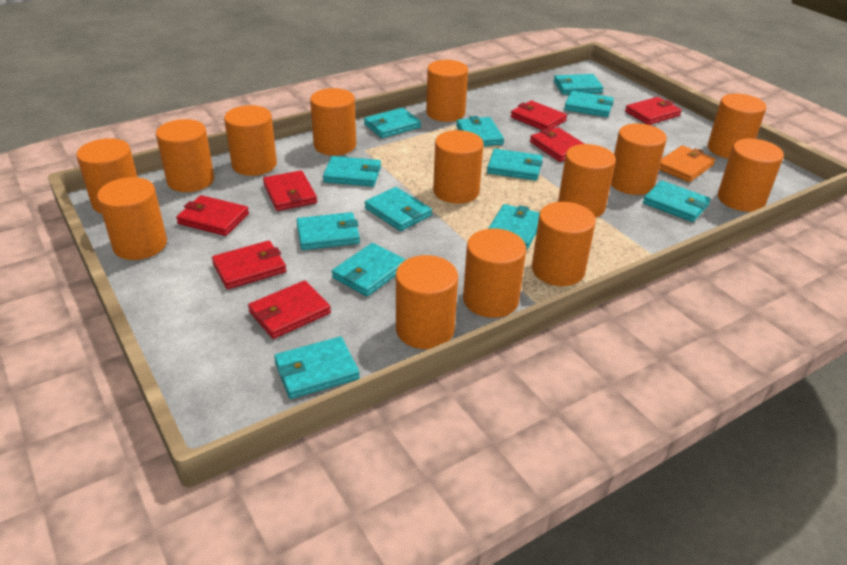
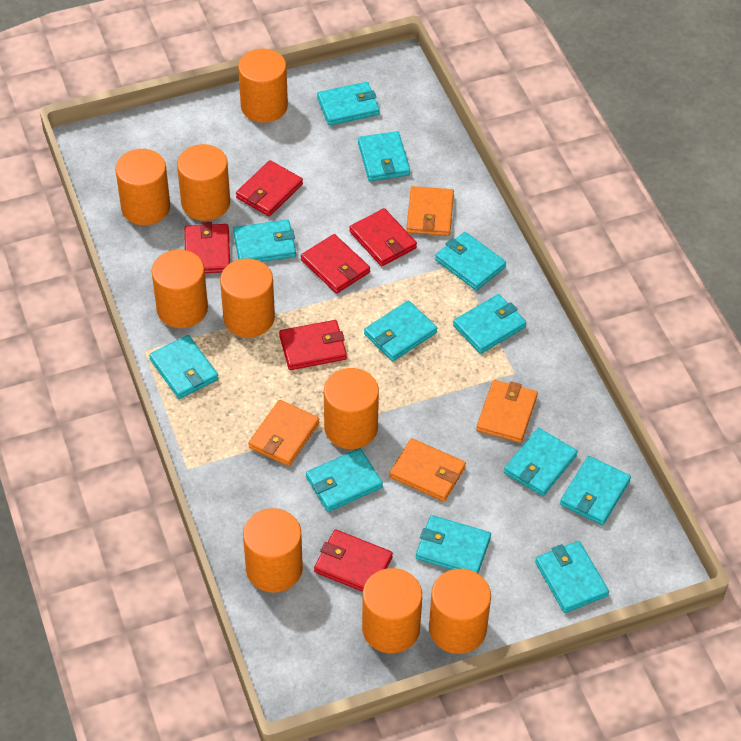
orange cylinder: 14 -> 9
orange wallet: 1 -> 4
red wallet: 7 -> 6

